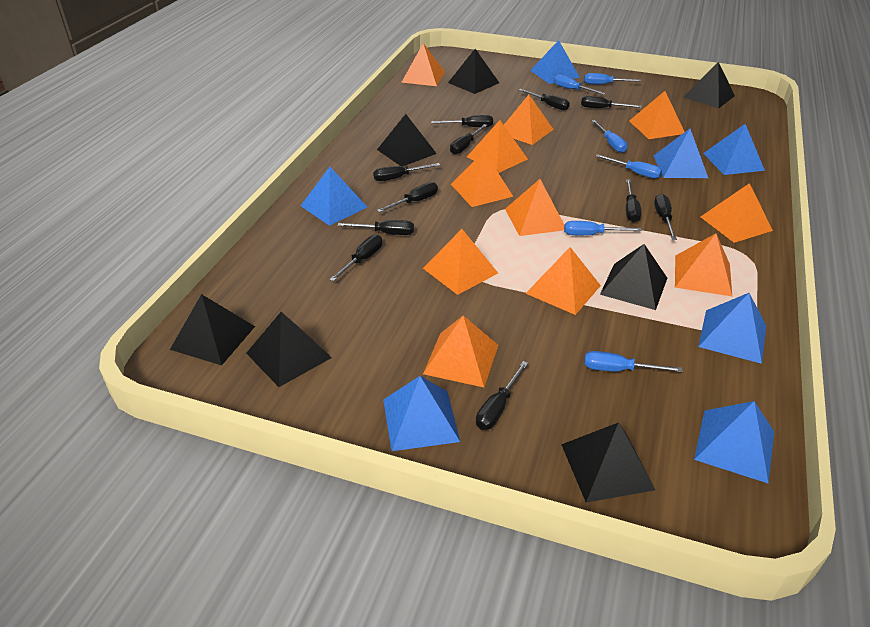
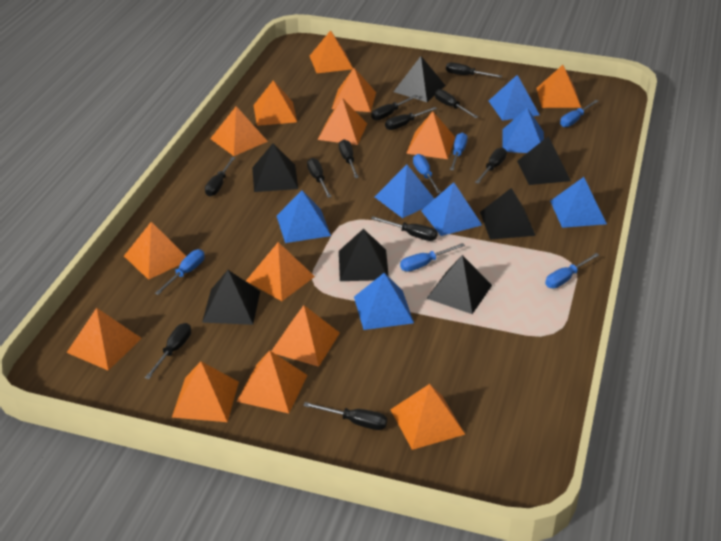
orange pyramid: 11 -> 14

